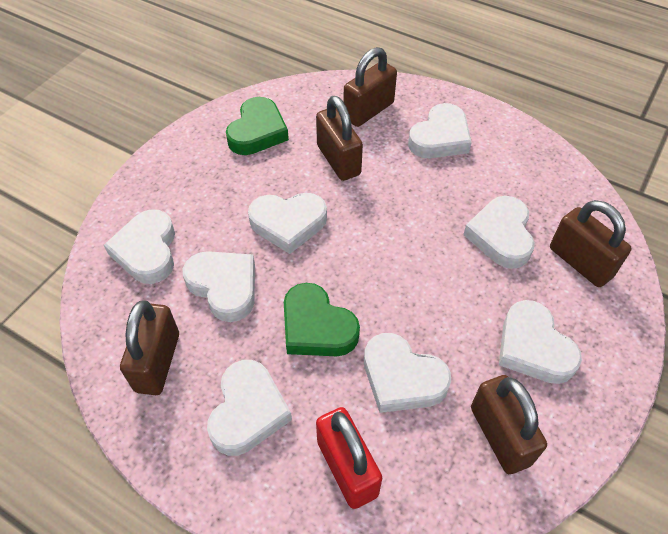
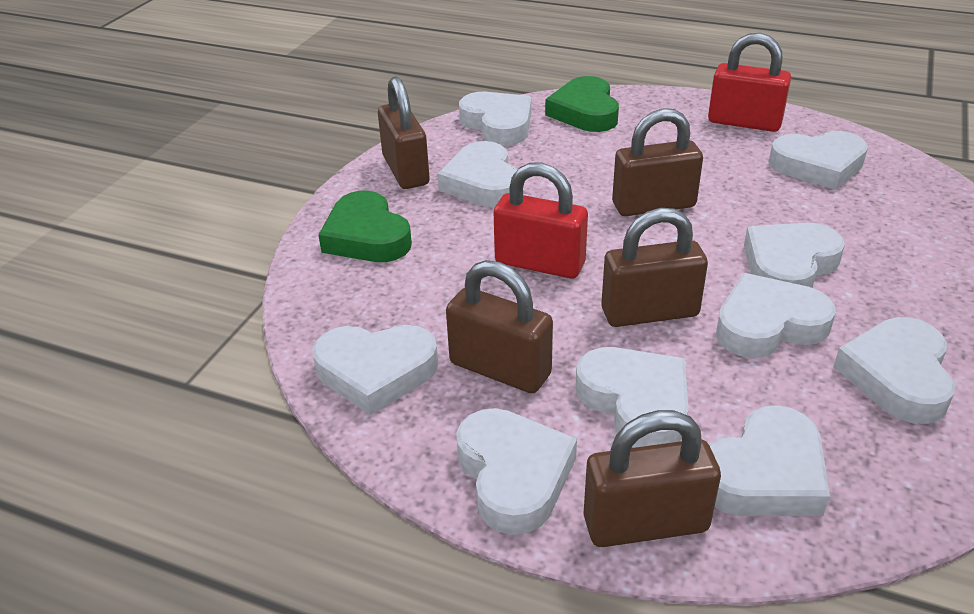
red padlock: 1 -> 2
white heart: 8 -> 10

